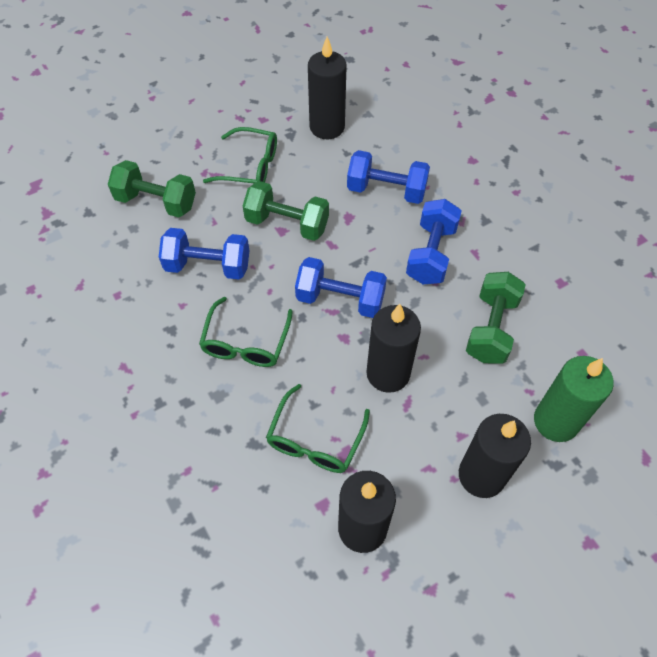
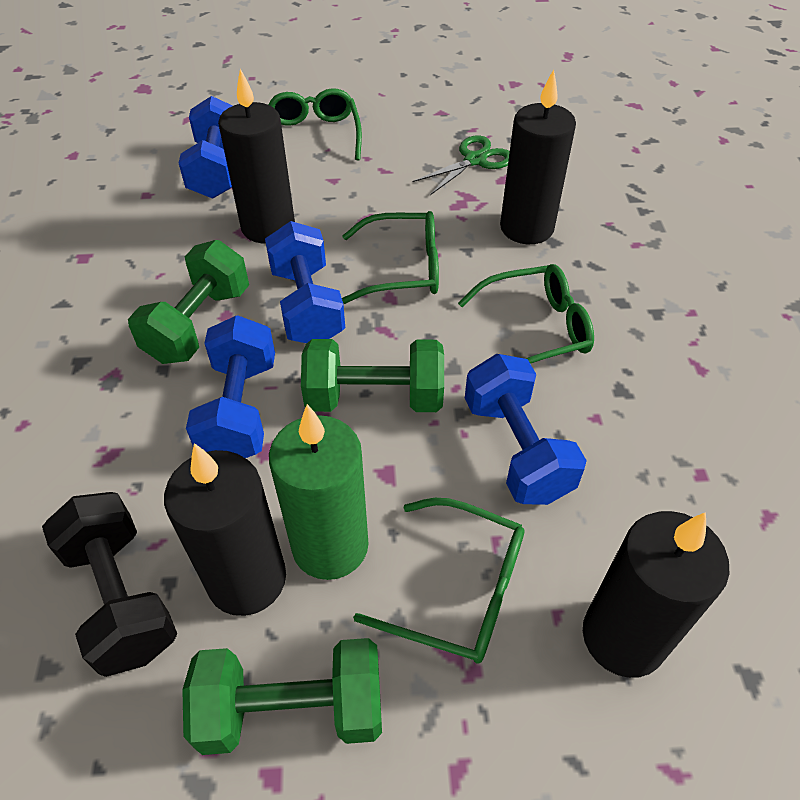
black dumbbell: 0 -> 1
green glasses: 3 -> 4
green scissors: 0 -> 1

